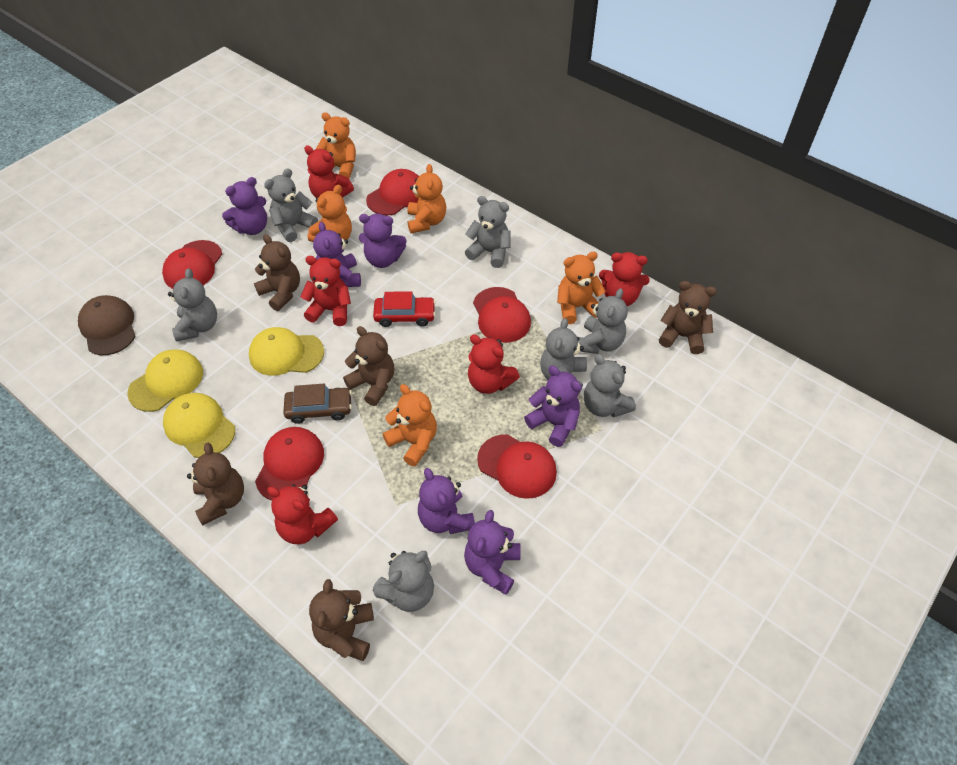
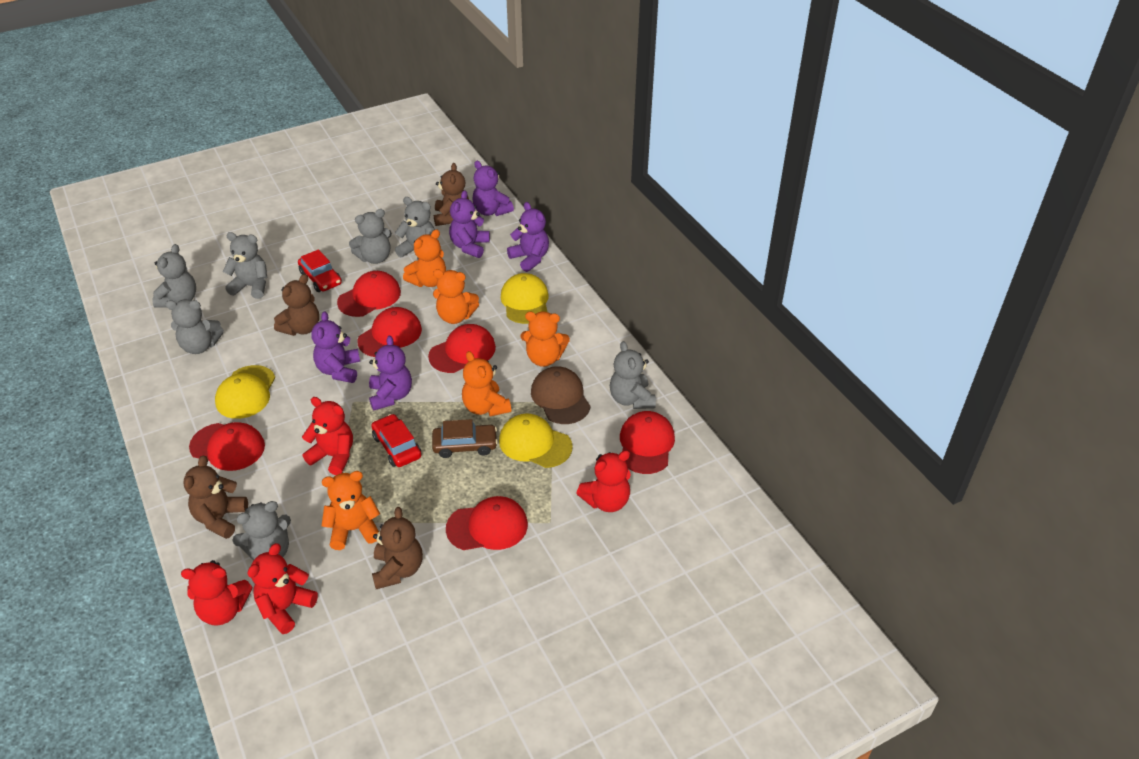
brown teddy bear: 5 -> 4
purple teddy bear: 6 -> 5
red cap: 5 -> 6
red car: 1 -> 2
red teddy bear: 5 -> 4

